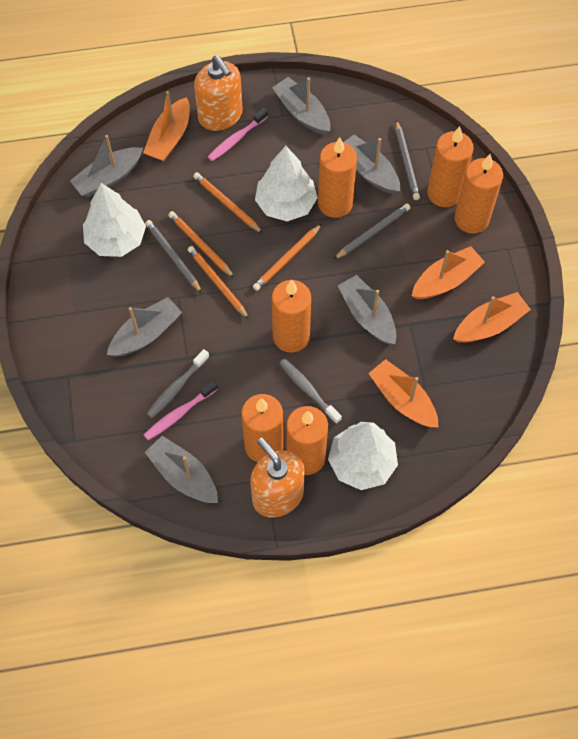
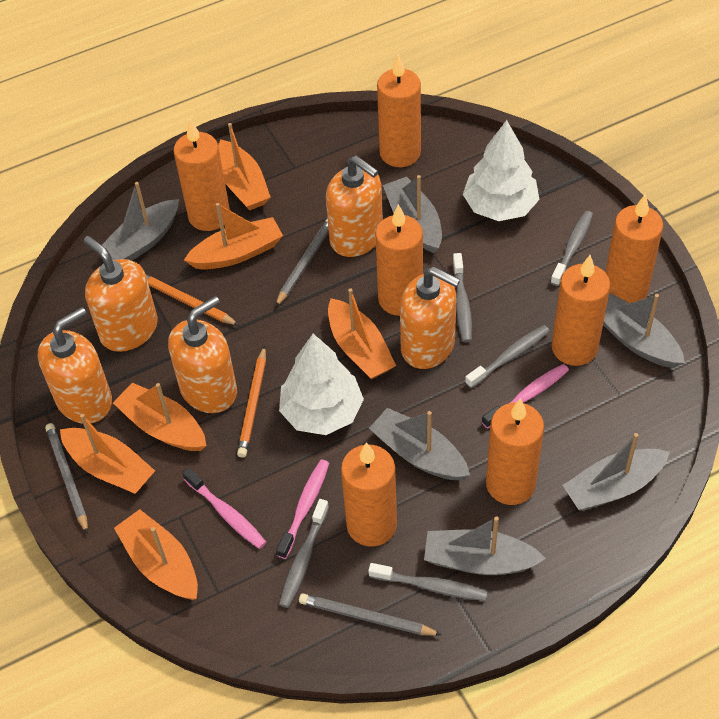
grey toothbrush: 2 -> 5
orange boat: 4 -> 6
orange candle: 6 -> 7
orange pencil: 4 -> 2
orange soap dispenser: 2 -> 5
pink toothbrush: 2 -> 3
white tree: 3 -> 2

